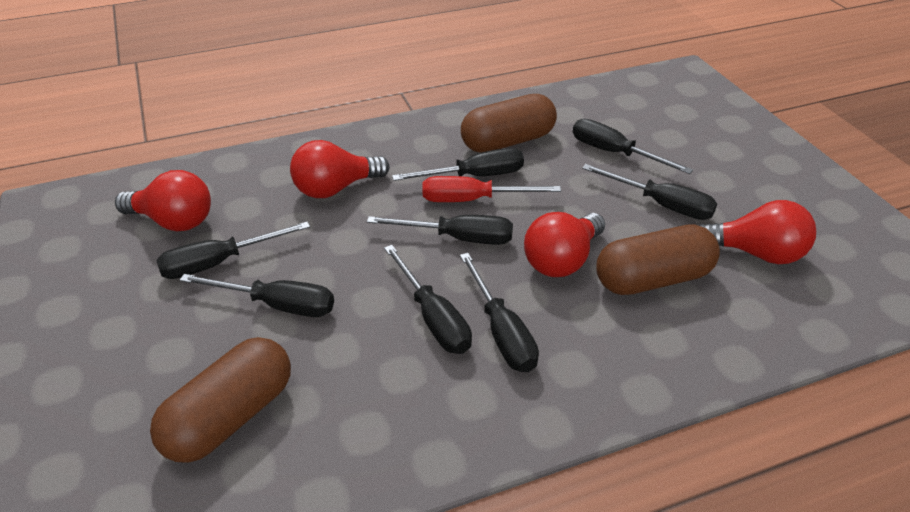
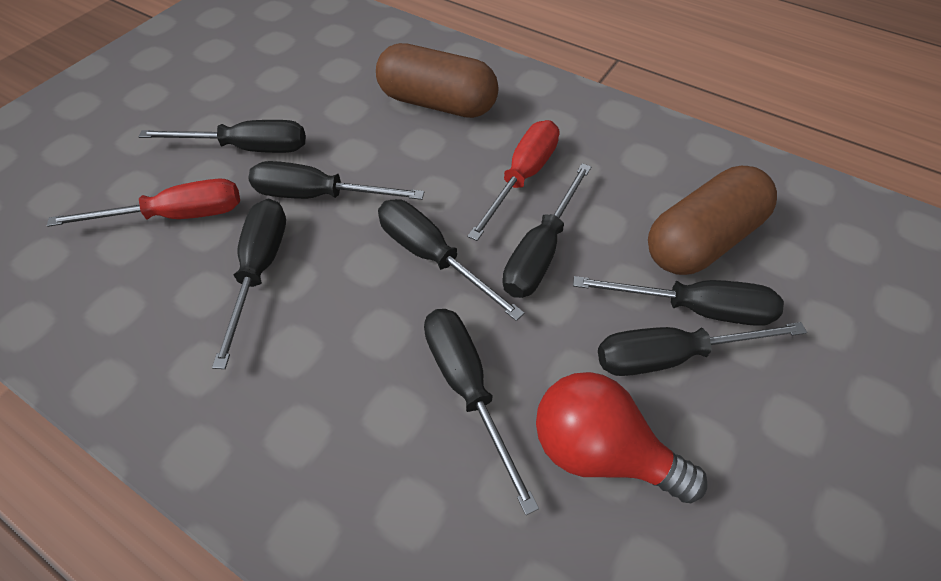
brown capsule: 3 -> 2
red light bulb: 4 -> 1
red screwdriver: 1 -> 2

